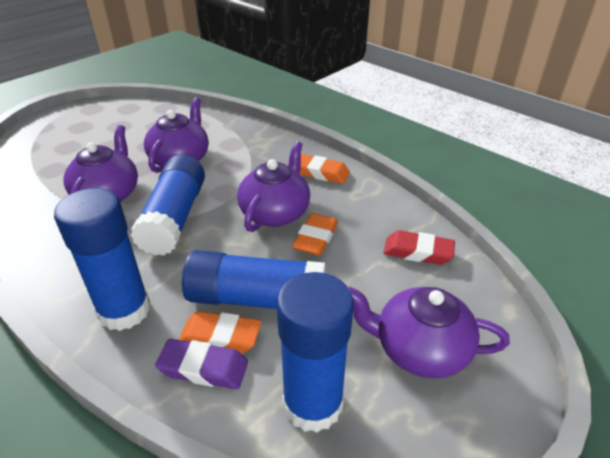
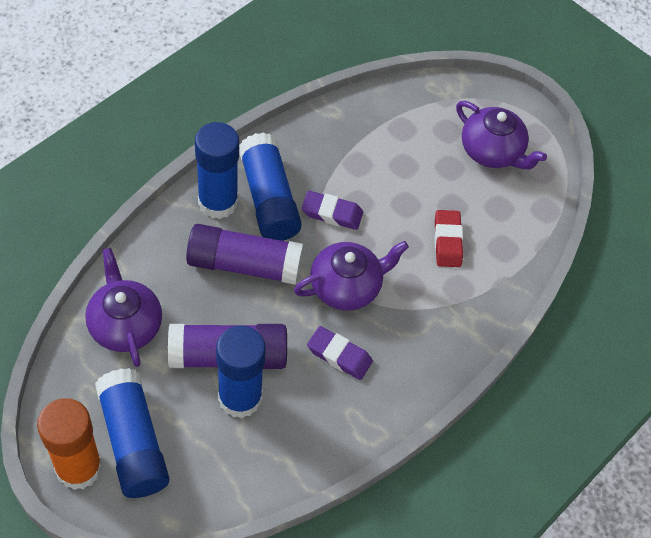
orange eraser: 3 -> 0
orange glue stick: 0 -> 1
purple eraser: 1 -> 2
purple glue stick: 0 -> 2
purple teapot: 4 -> 3

